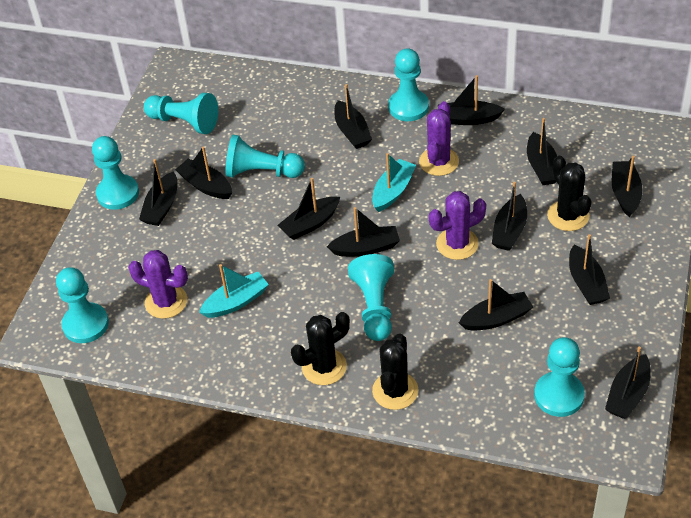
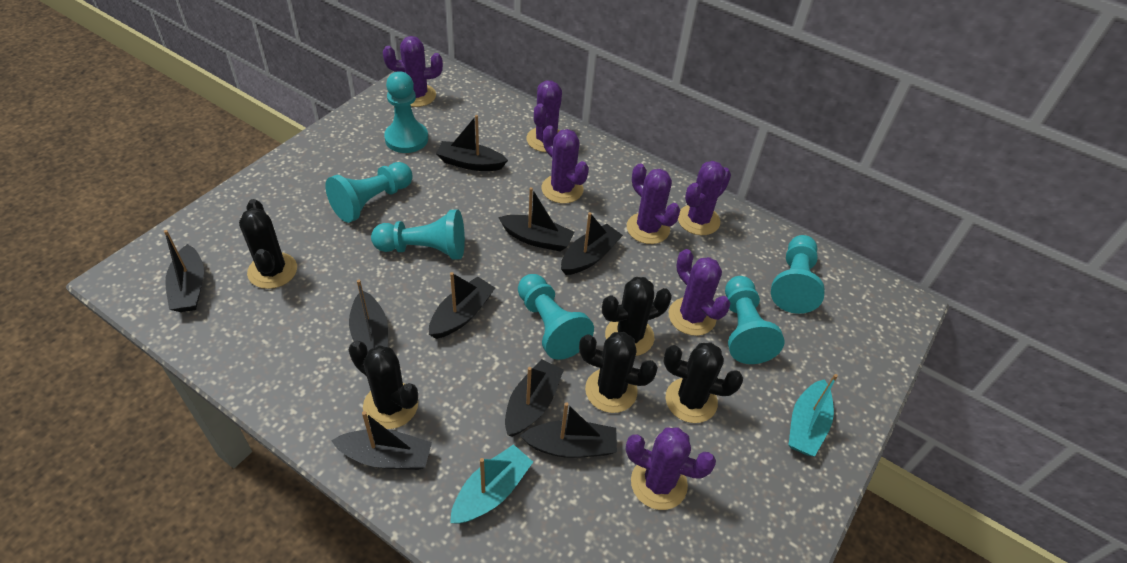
black boat: 12 -> 9
black cactus: 3 -> 5
purple cactus: 3 -> 7
turquoise pawn: 7 -> 6

